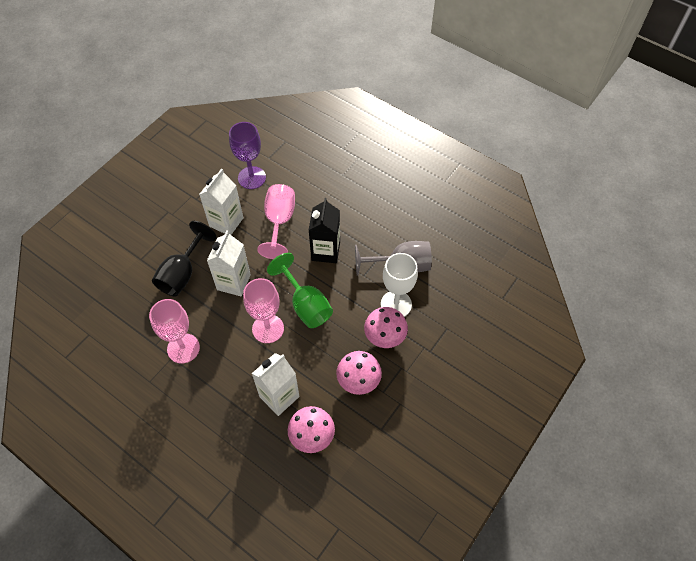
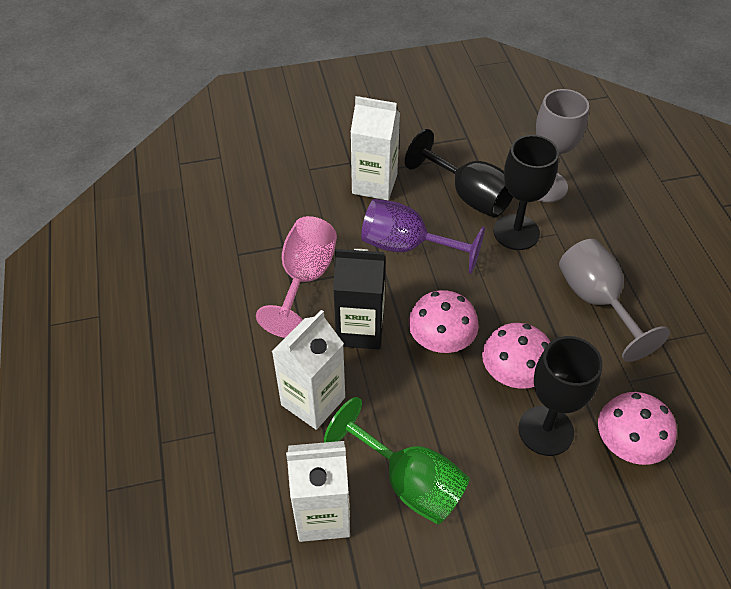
black goblet: 1 -> 3
grey goblet: 1 -> 2
pink goblet: 3 -> 1
white goblet: 1 -> 0

